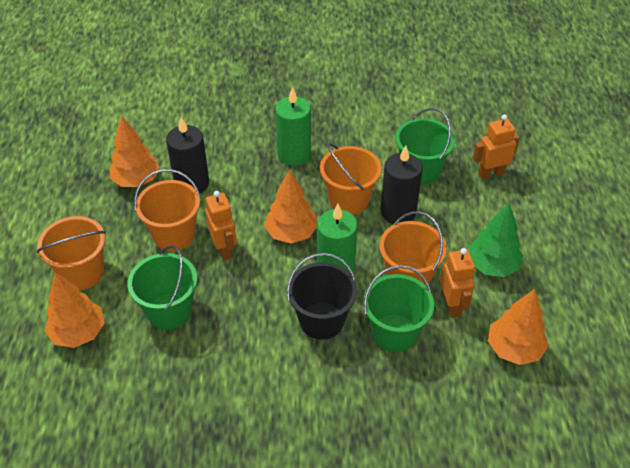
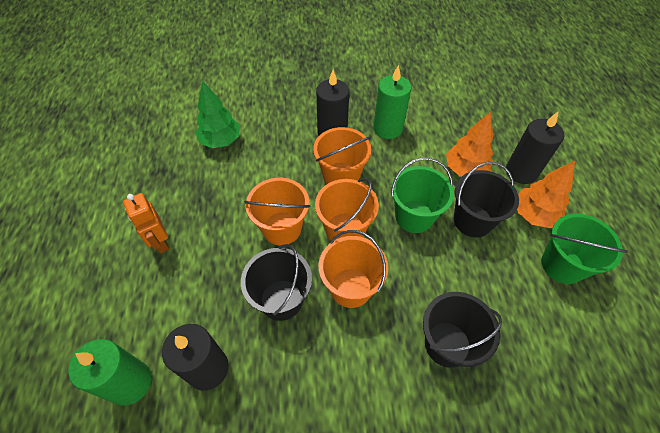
black bucket: 1 -> 3
black candle: 2 -> 3
green bucket: 3 -> 2
orange robot: 3 -> 1
orange tree: 4 -> 2

